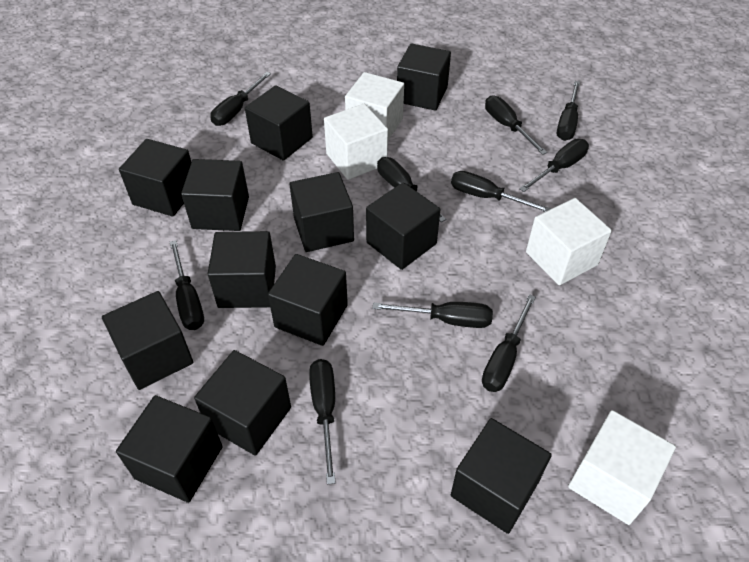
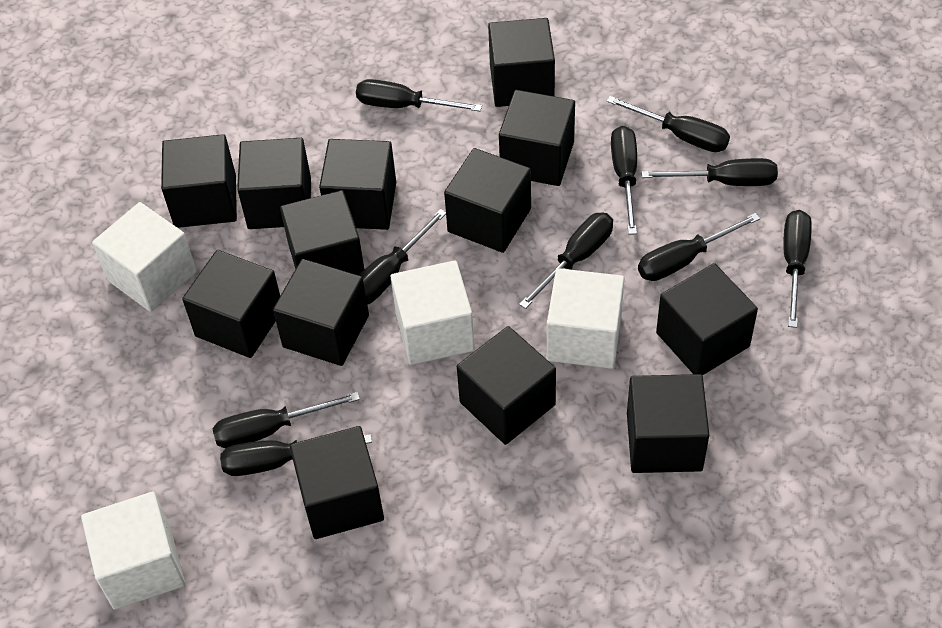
black cube: 12 -> 13

